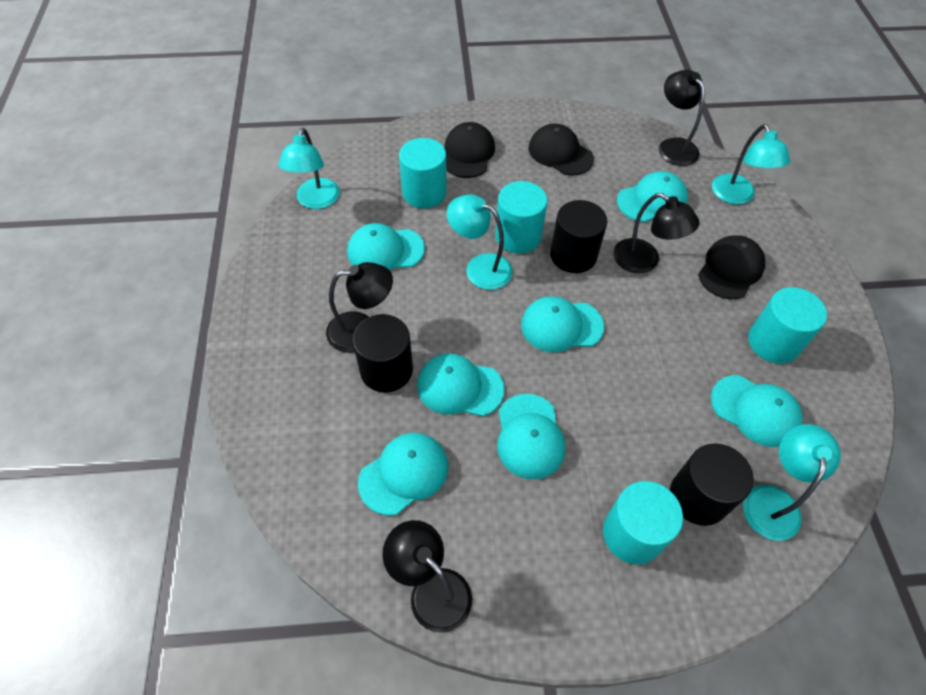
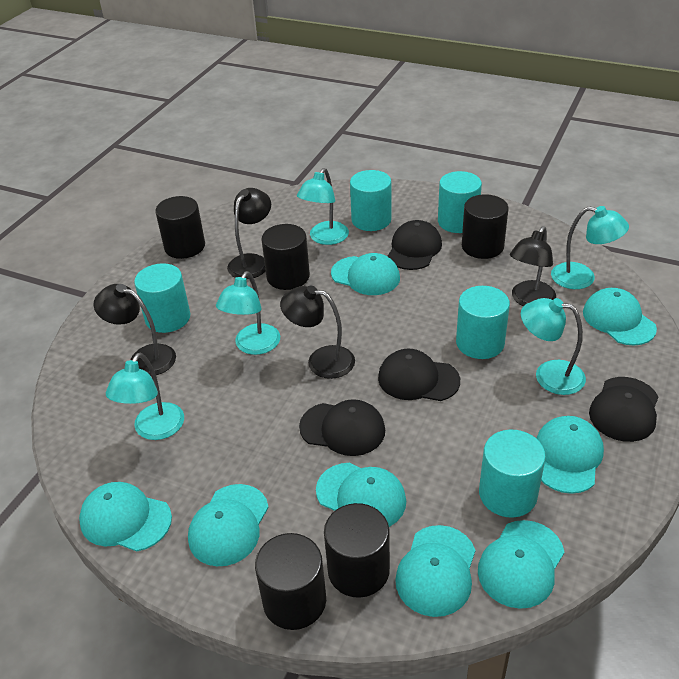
black cap: 3 -> 4
black cylinder: 3 -> 5
turquoise cap: 7 -> 8
turquoise cylinder: 4 -> 5
turquoise lamp: 4 -> 5

